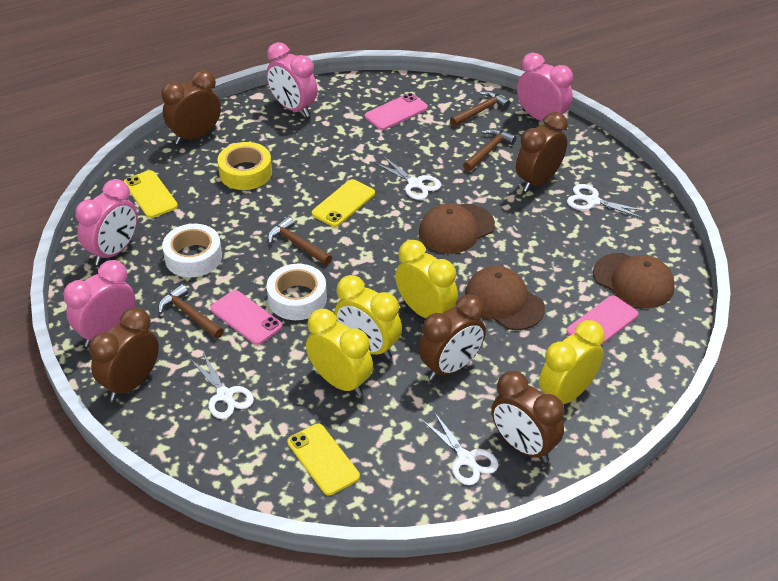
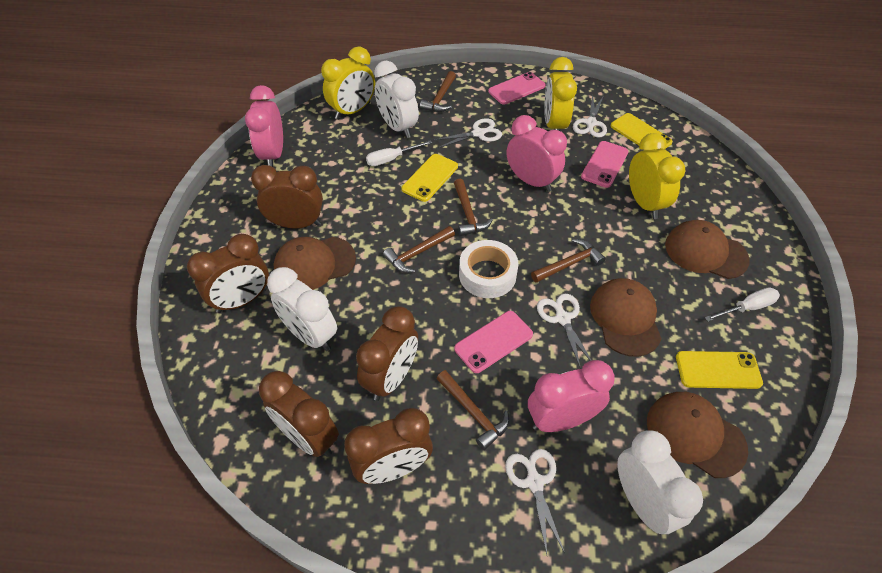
brown cap: 3 -> 4
brown hammer: 4 -> 5
pink clock: 4 -> 3
white clock: 0 -> 3
white screwdriver: 0 -> 2
white tape: 2 -> 1
yellow clock: 4 -> 3
yellow tape: 1 -> 0

